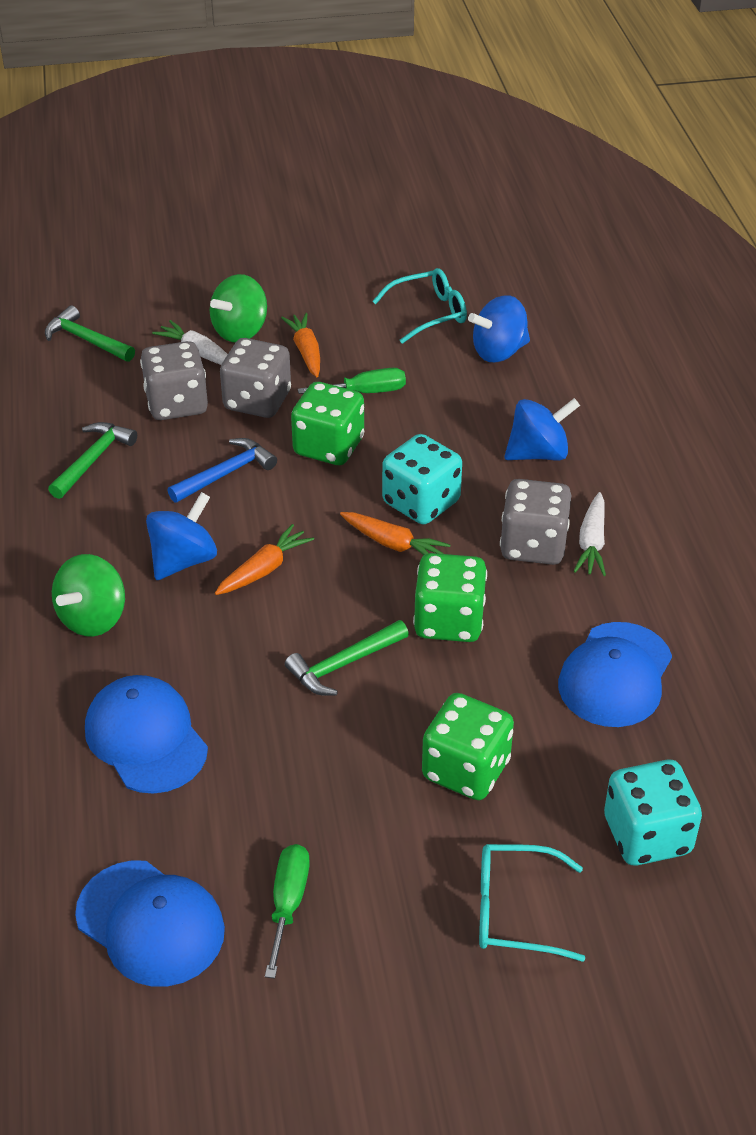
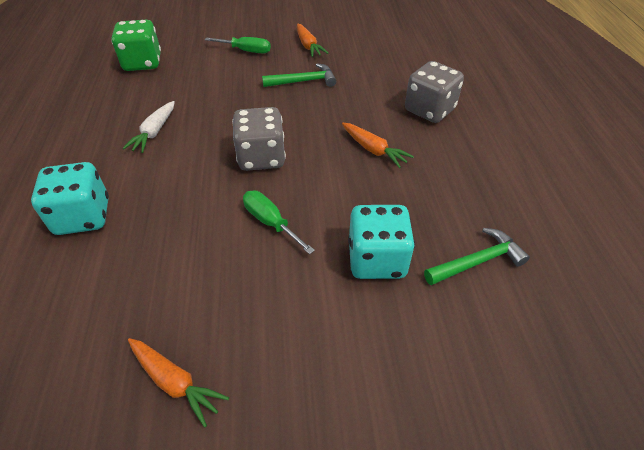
blue cap: 3 -> 0
blue hammer: 1 -> 0
blue spinning top: 3 -> 0
green dice: 3 -> 1
green hammer: 3 -> 2
green spinning top: 2 -> 0
grey dice: 3 -> 2
turquoise glasses: 2 -> 0
white carrot: 2 -> 1

